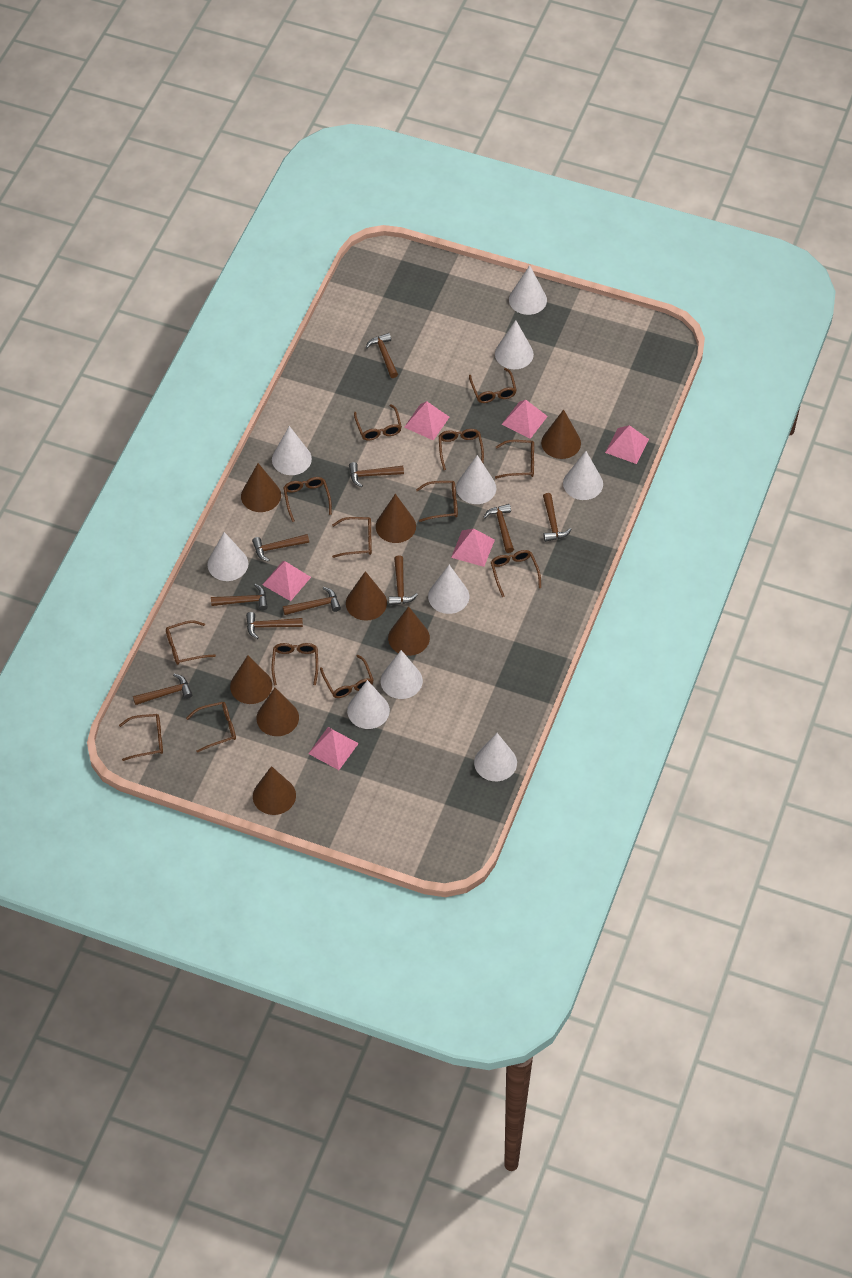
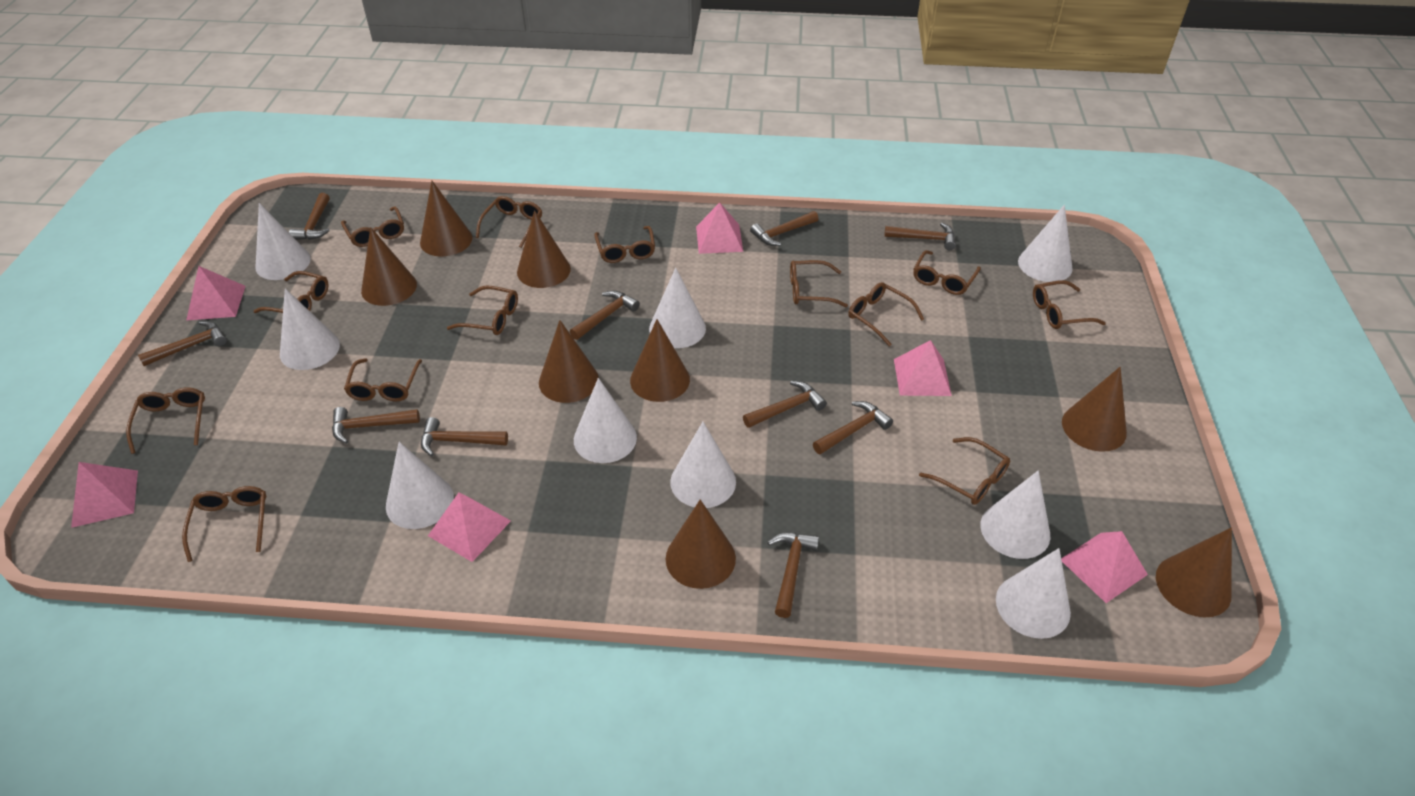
white cone: 10 -> 9

